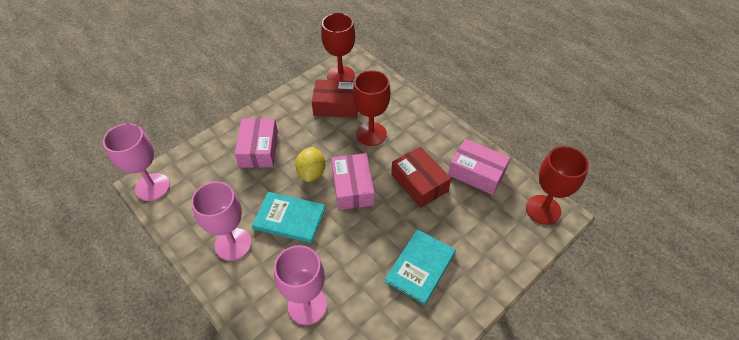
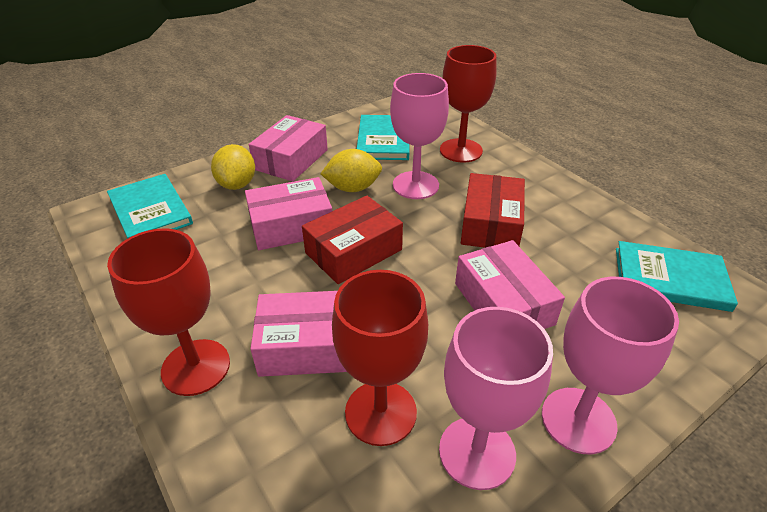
pink box: 3 -> 4
turquoise book: 2 -> 3
yellow lemon: 1 -> 2

